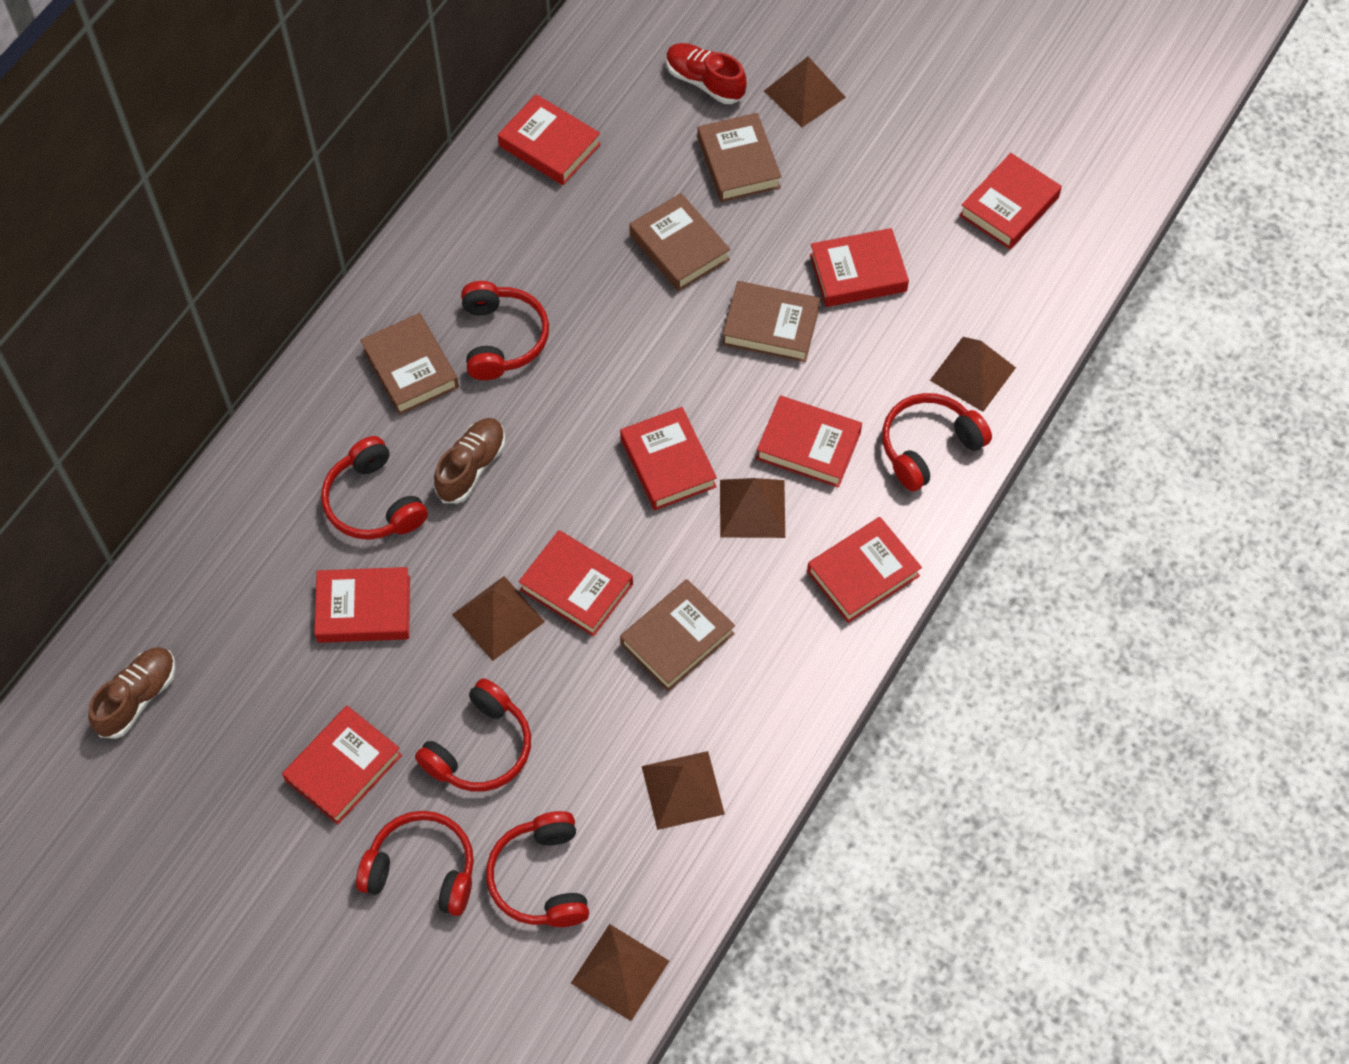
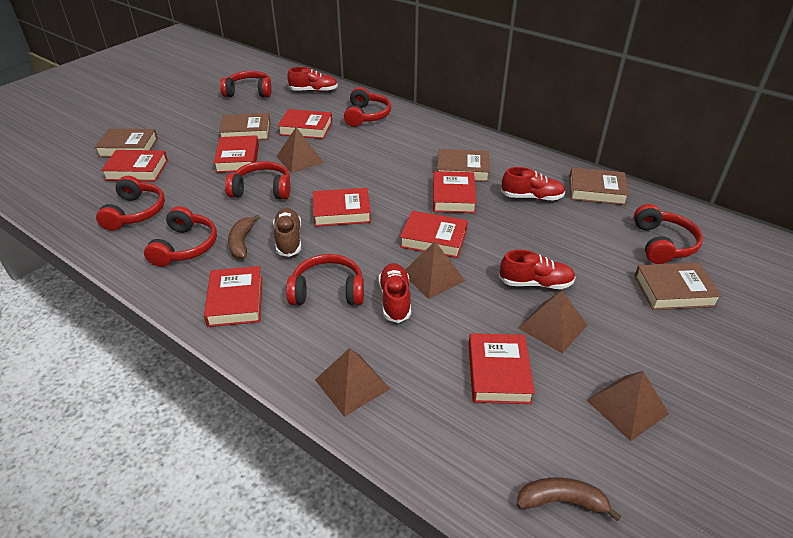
brown banana: 0 -> 2
brown pyramid: 6 -> 5
brown shoe: 2 -> 1
red book: 9 -> 8
red headphones: 6 -> 7
red shoe: 1 -> 4

